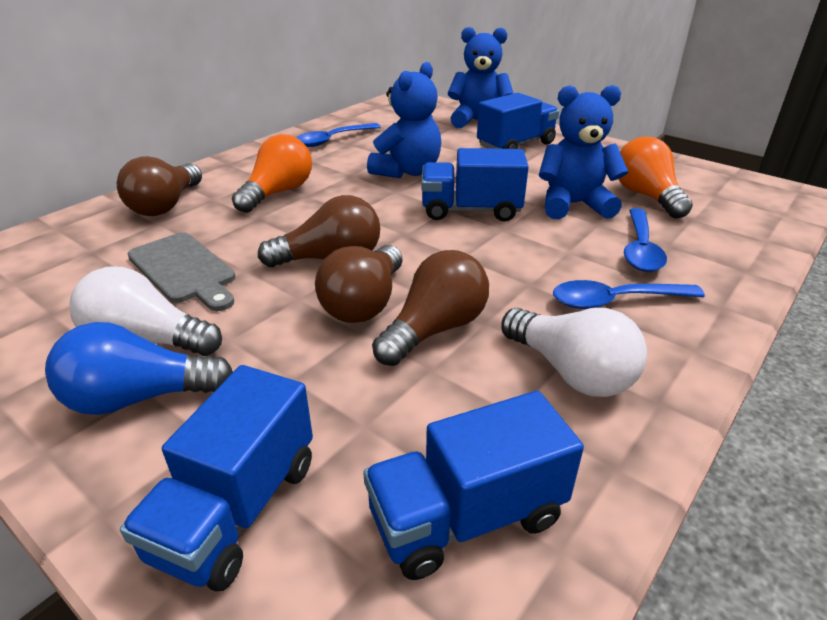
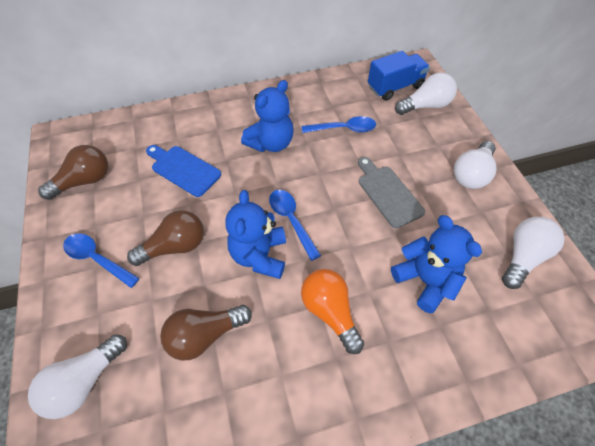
blue cutting board: 0 -> 1
blue light bulb: 1 -> 0
blue truck: 4 -> 1
brown light bulb: 4 -> 3
orange light bulb: 2 -> 1
white light bulb: 2 -> 4

